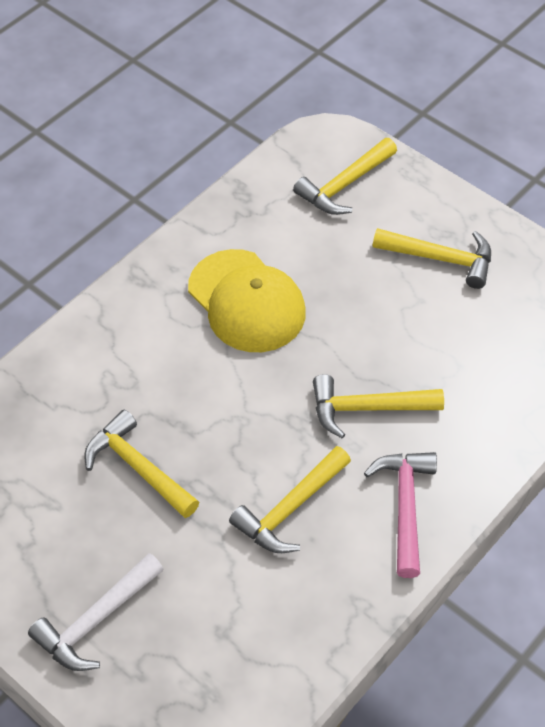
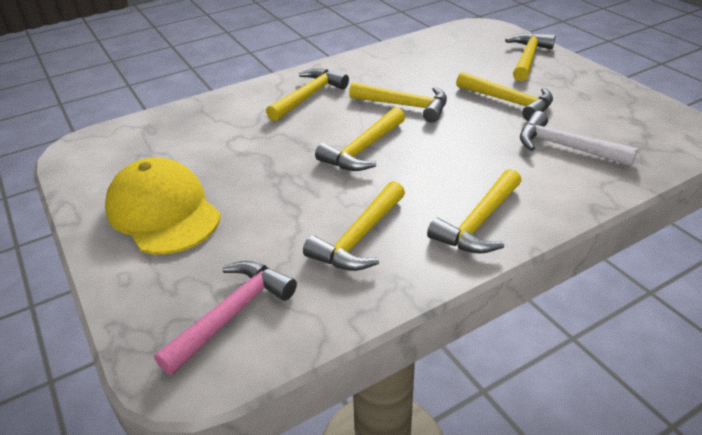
yellow hammer: 5 -> 7

